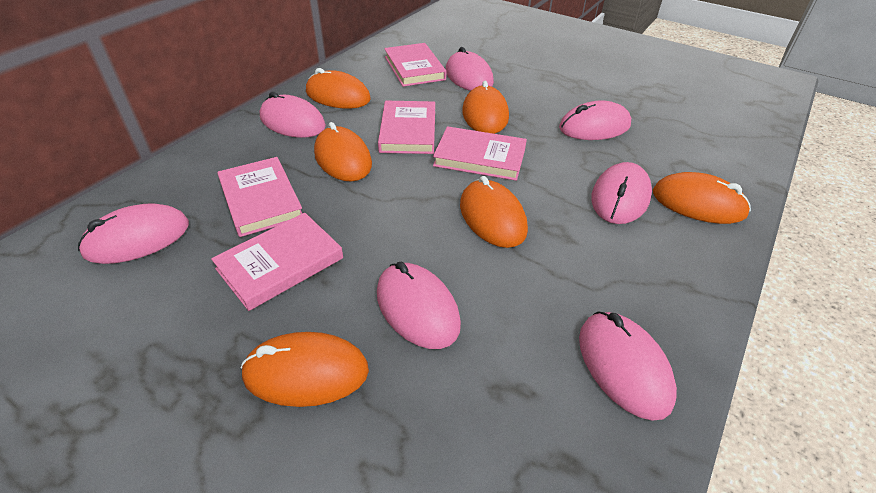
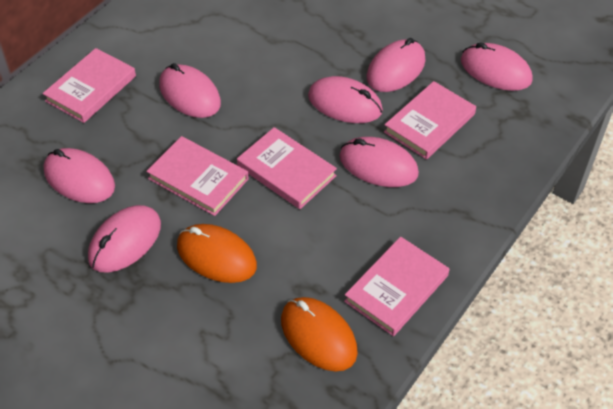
orange mouse: 6 -> 2

